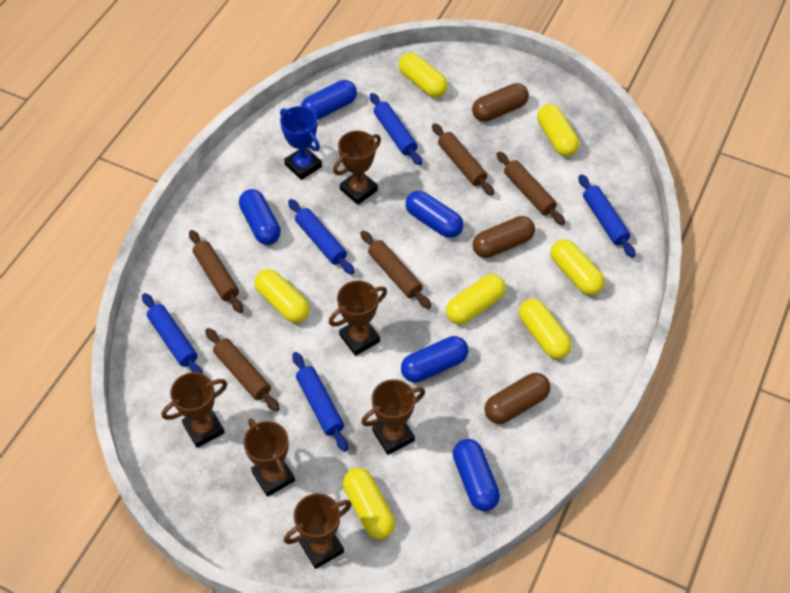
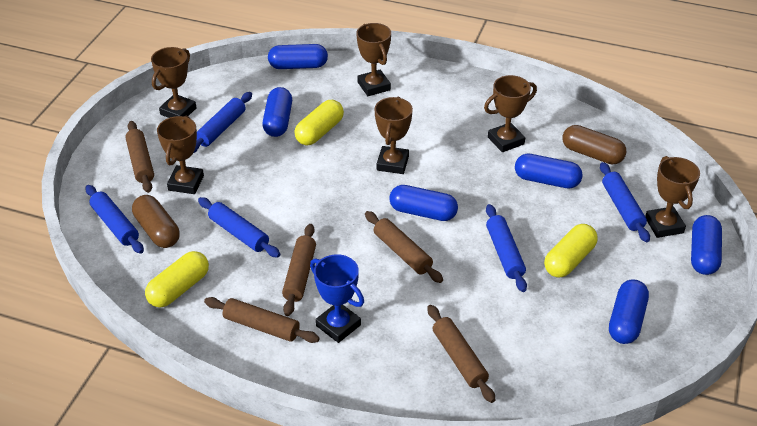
blue capsule: 5 -> 6
brown capsule: 3 -> 2
yellow capsule: 7 -> 3

